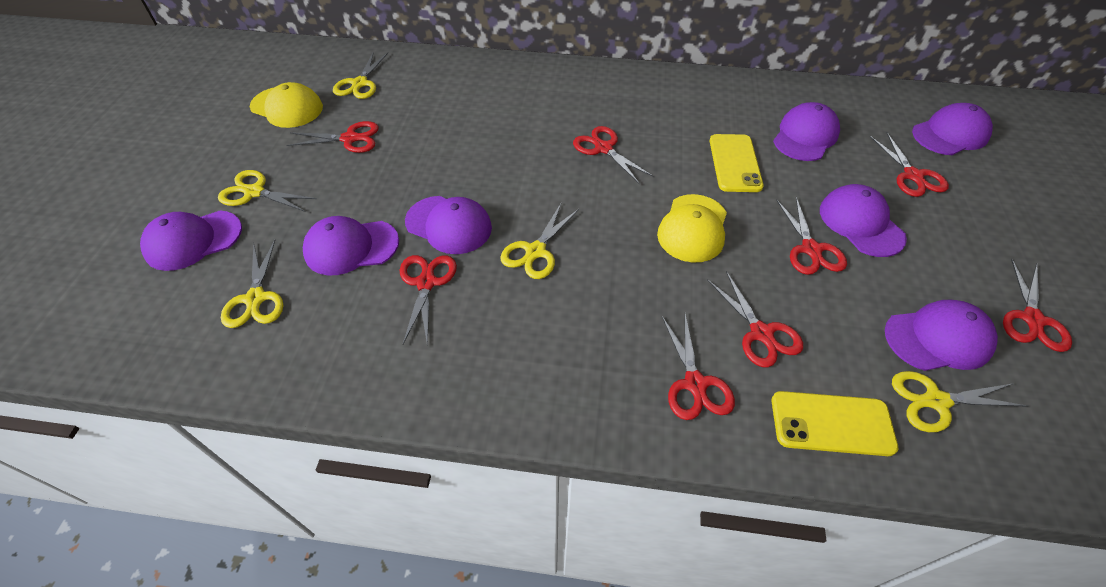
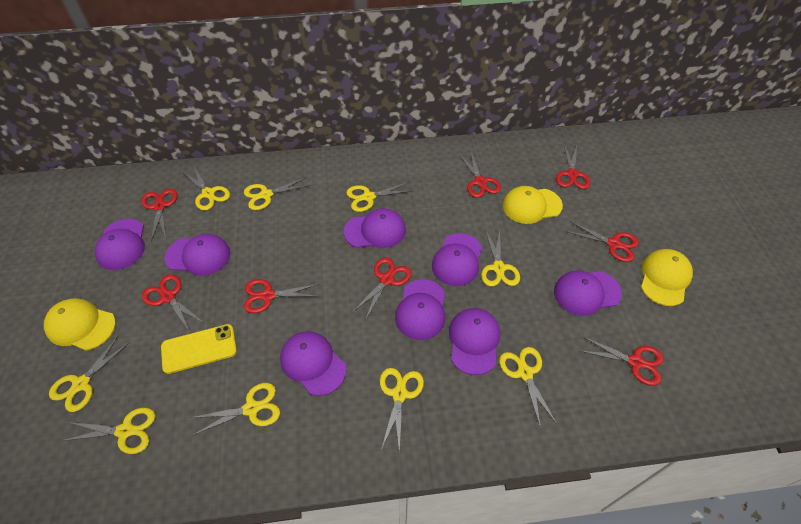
purple cap: 7 -> 8
yellow cap: 2 -> 3
yellow phone: 2 -> 1
yellow scissors: 5 -> 9

